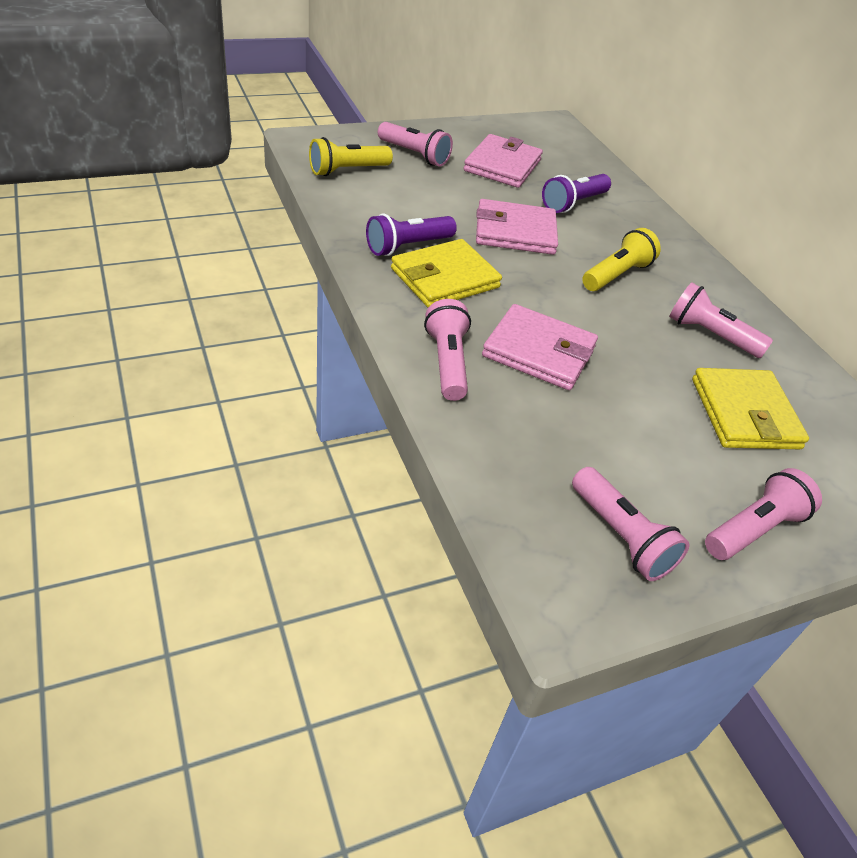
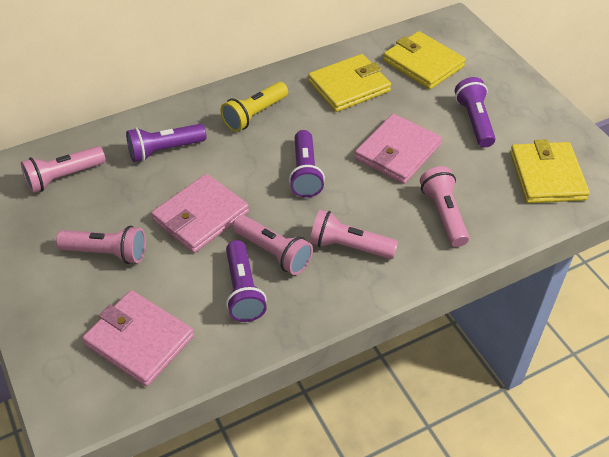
purple flashlight: 2 -> 4
yellow flashlight: 2 -> 1
yellow wallet: 2 -> 3

